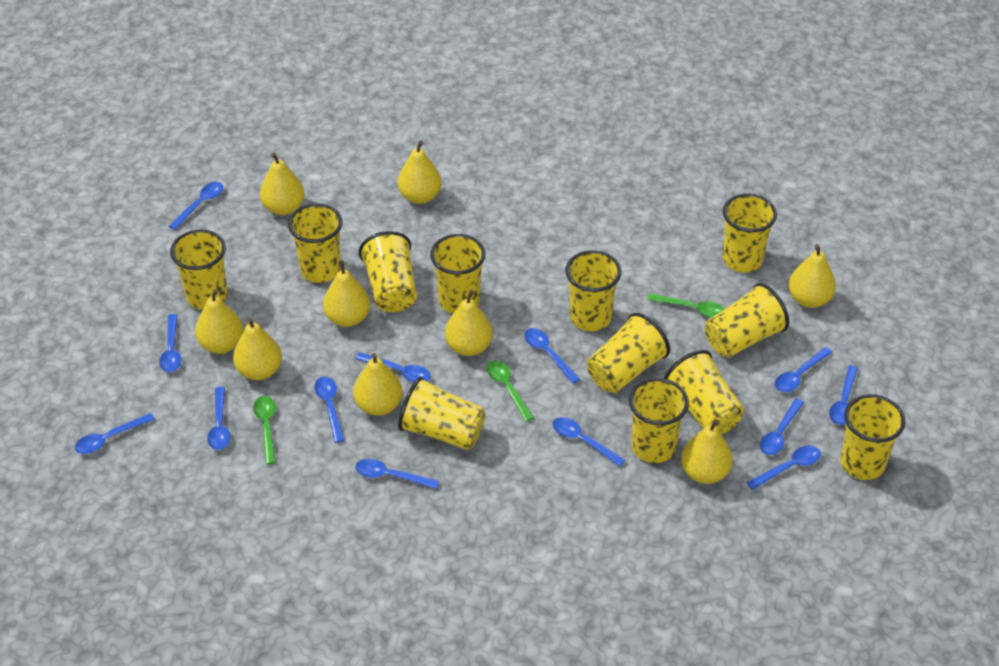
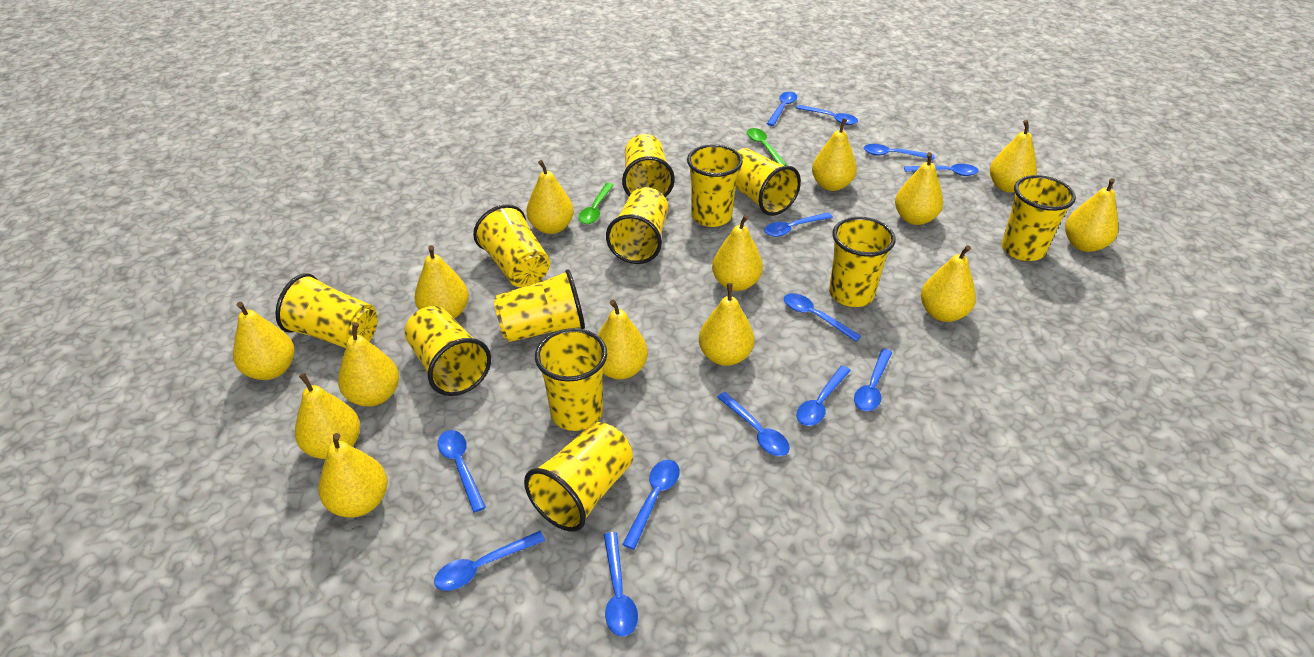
green spoon: 3 -> 2
yellow pear: 9 -> 14

